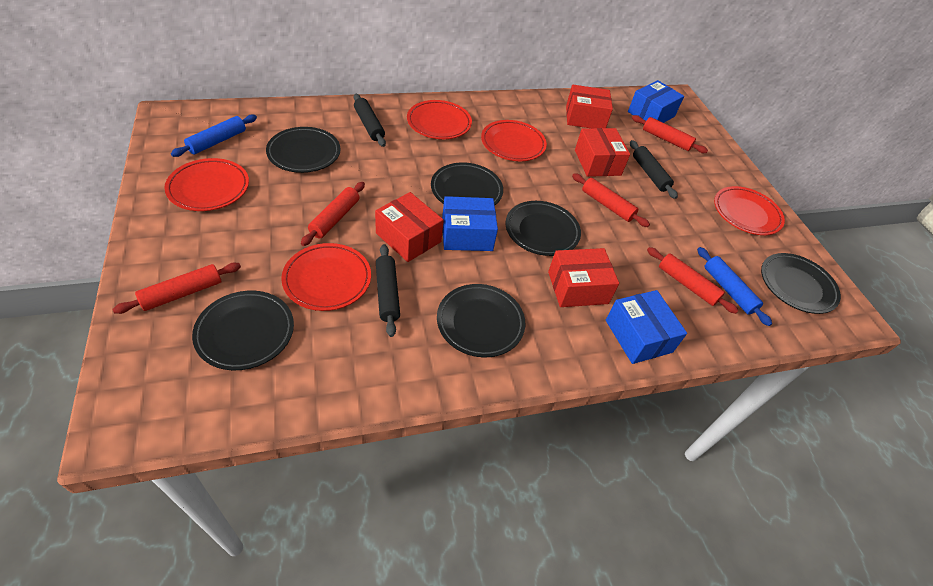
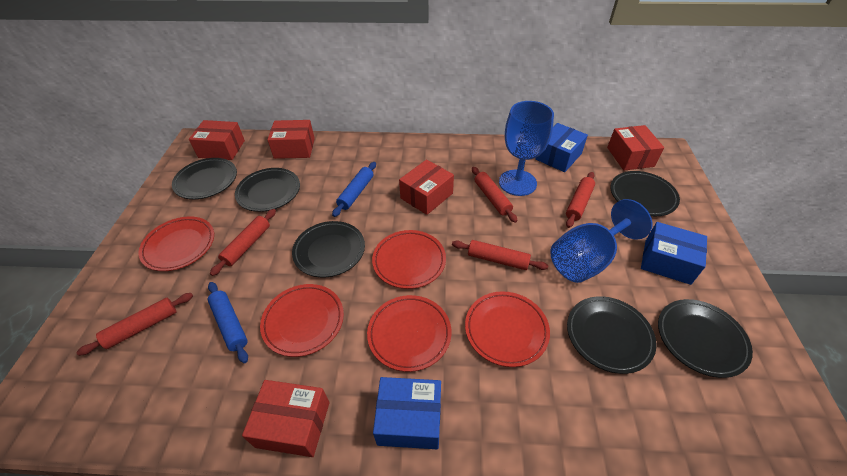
black rolling pin: 3 -> 0
blue goblet: 0 -> 2
red box: 4 -> 5

